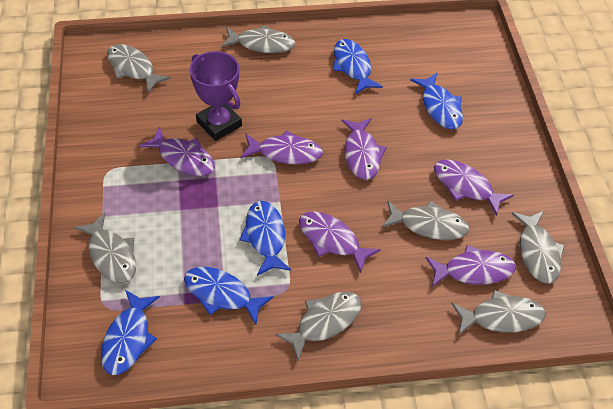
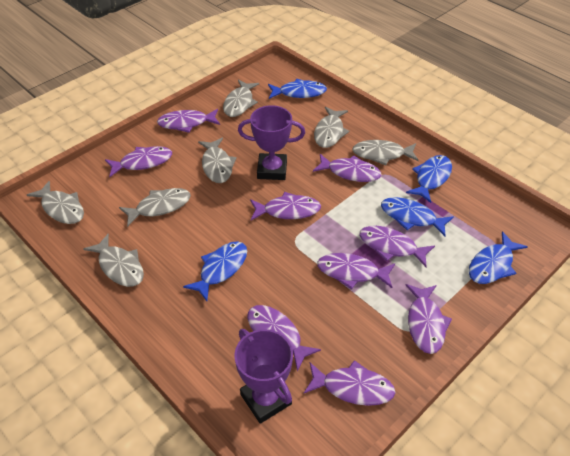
purple fish: 6 -> 9
purple trophy: 1 -> 2

